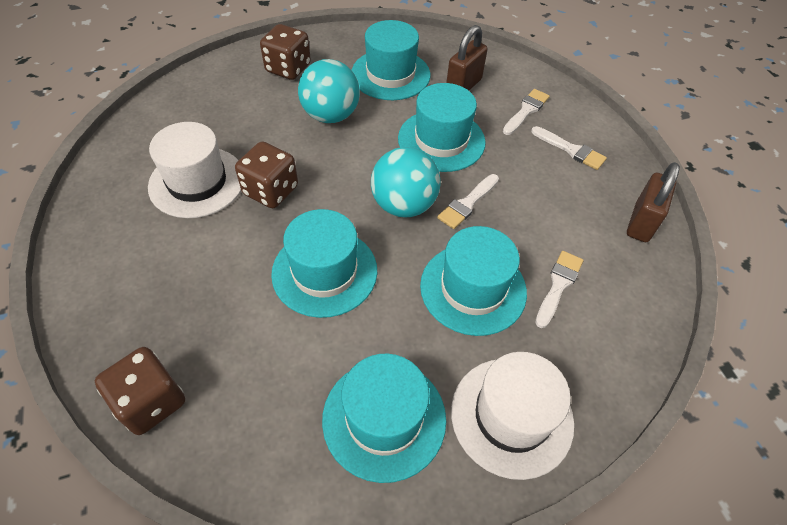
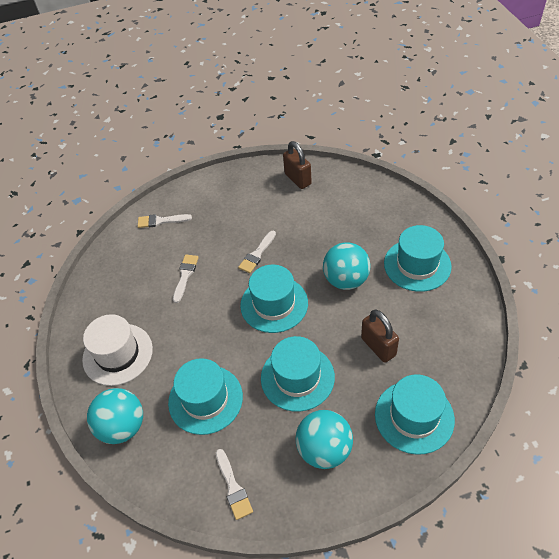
brown dice: 3 -> 0
turquoise ball: 2 -> 3
white hat: 2 -> 1

